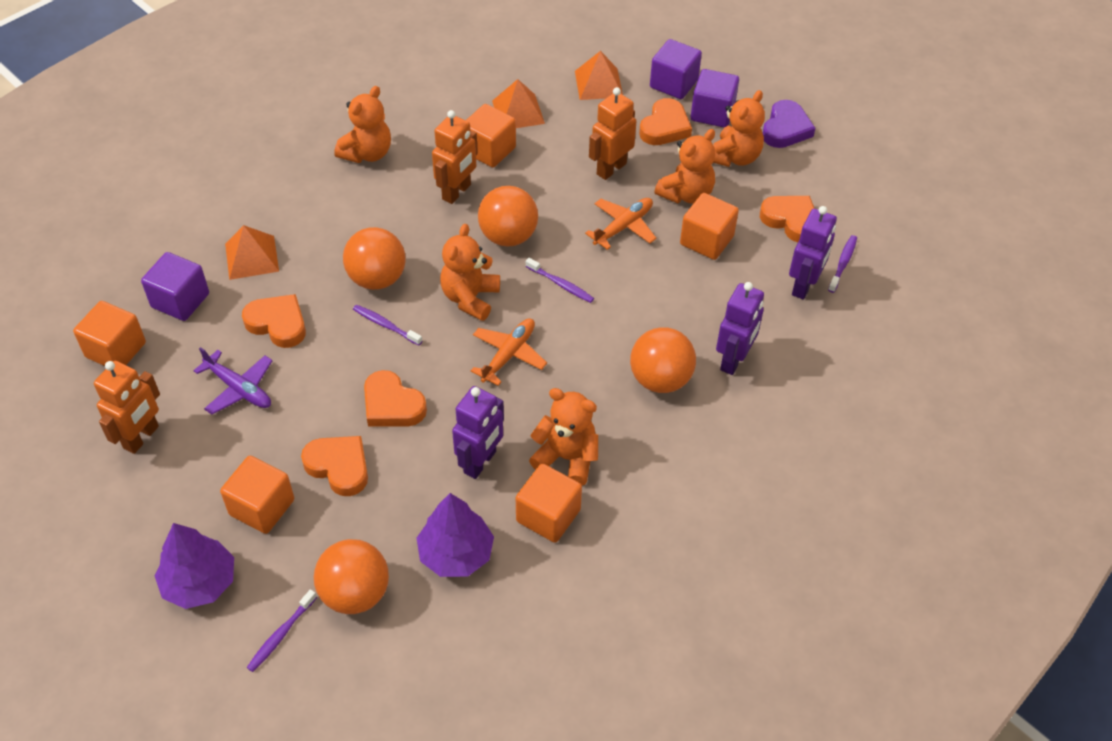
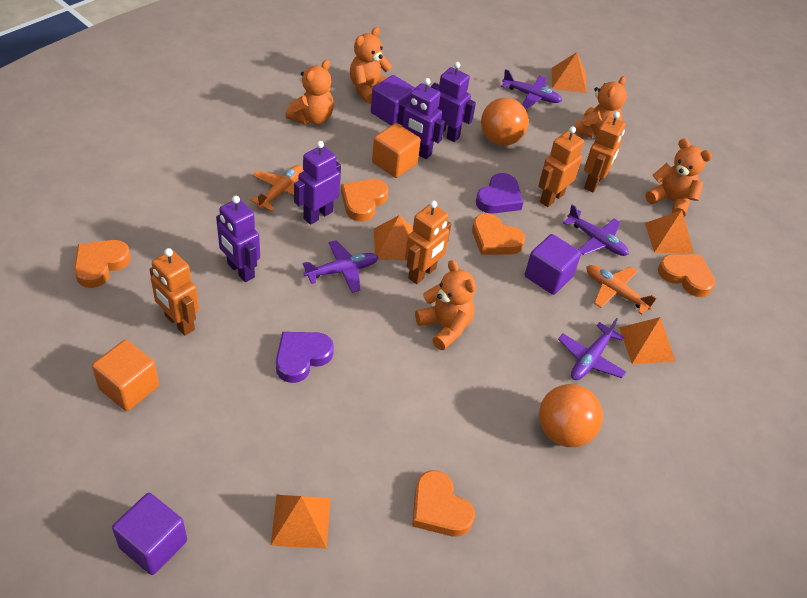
orange ball: 4 -> 2
orange cube: 5 -> 2
orange pyramid: 3 -> 5
orange robot: 3 -> 4
purple heart: 1 -> 2
purple plane: 1 -> 4
purple robot: 3 -> 4
purple toothbrush: 4 -> 0
purple tree: 2 -> 0

